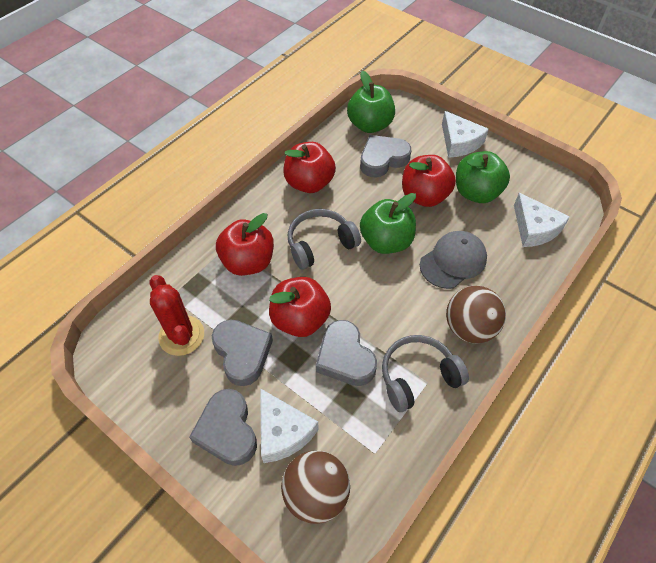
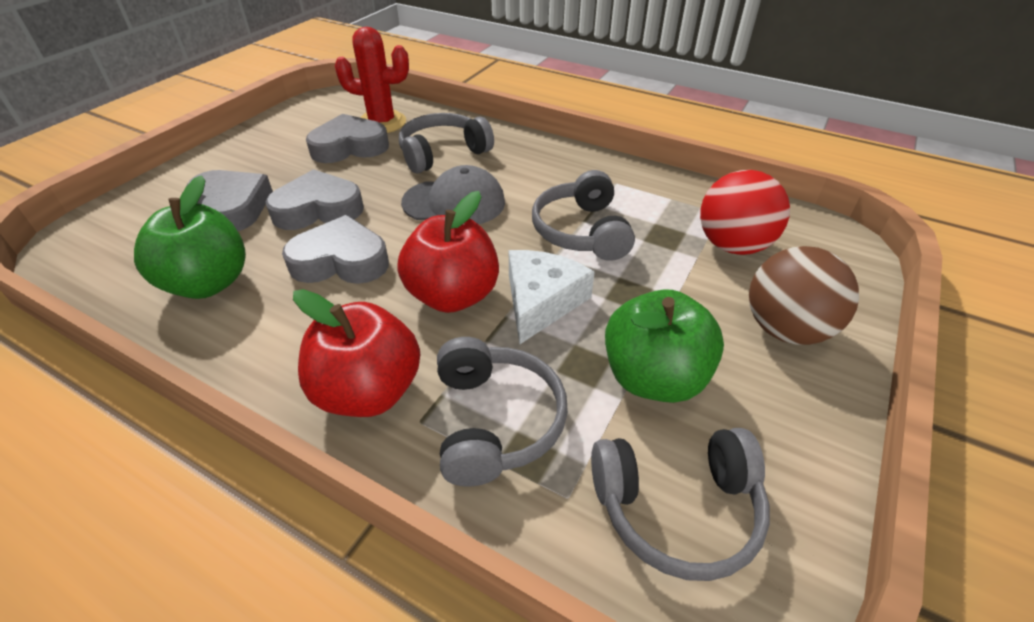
brown ball: 2 -> 1
green apple: 3 -> 2
grey headphones: 2 -> 4
red apple: 4 -> 2
red ball: 0 -> 1
white cheese: 3 -> 1

